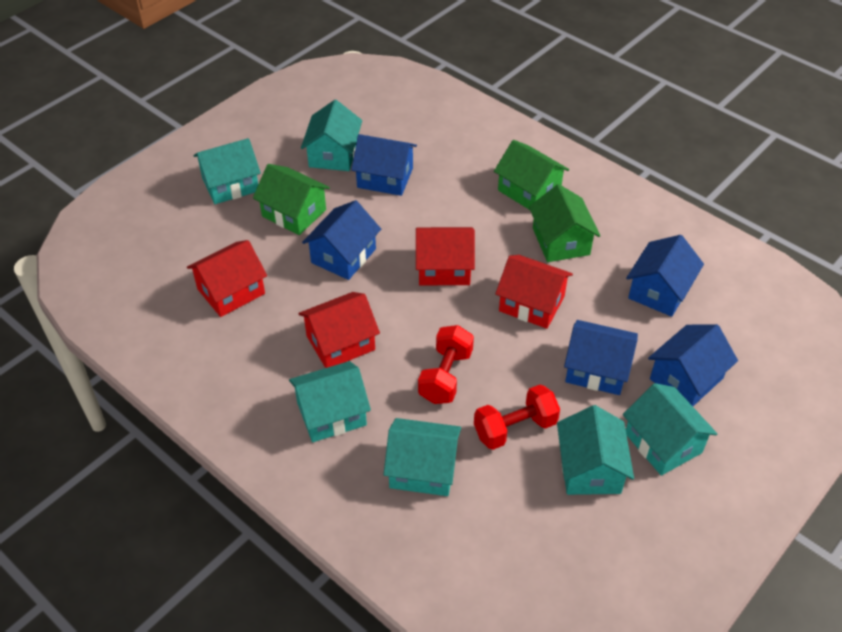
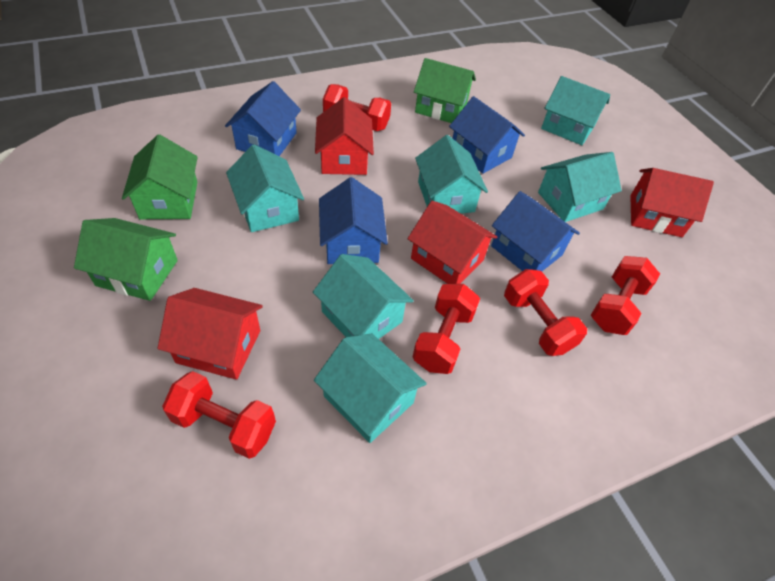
blue house: 5 -> 4
red dumbbell: 2 -> 5

